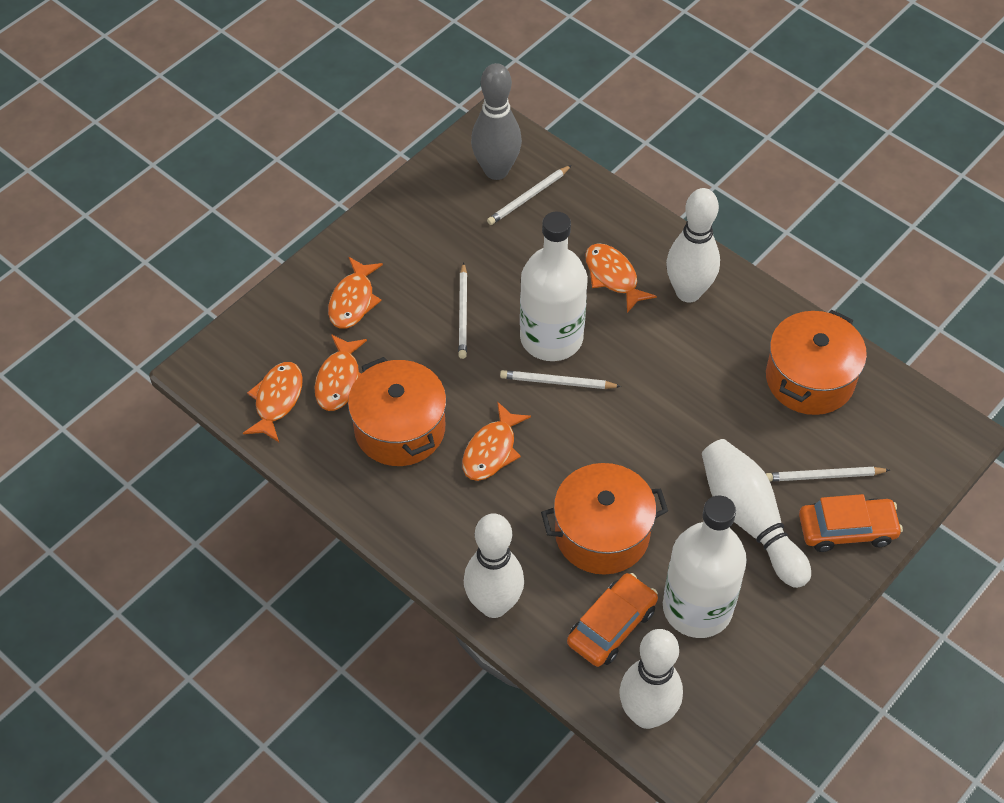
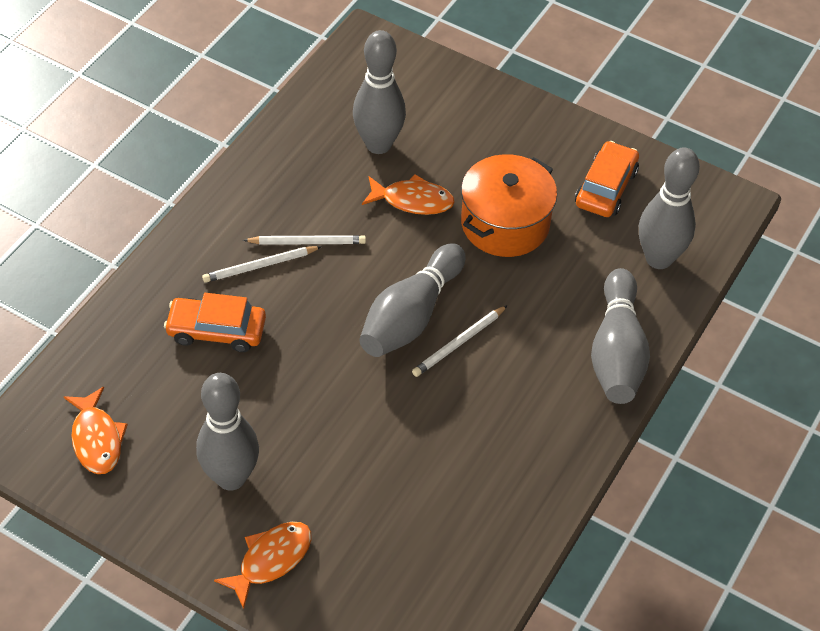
grey bowling pin: 1 -> 5
orange fish: 5 -> 3
orange pot: 3 -> 1
white bottle: 2 -> 0
white bowling pin: 4 -> 0
white pencil: 4 -> 3

